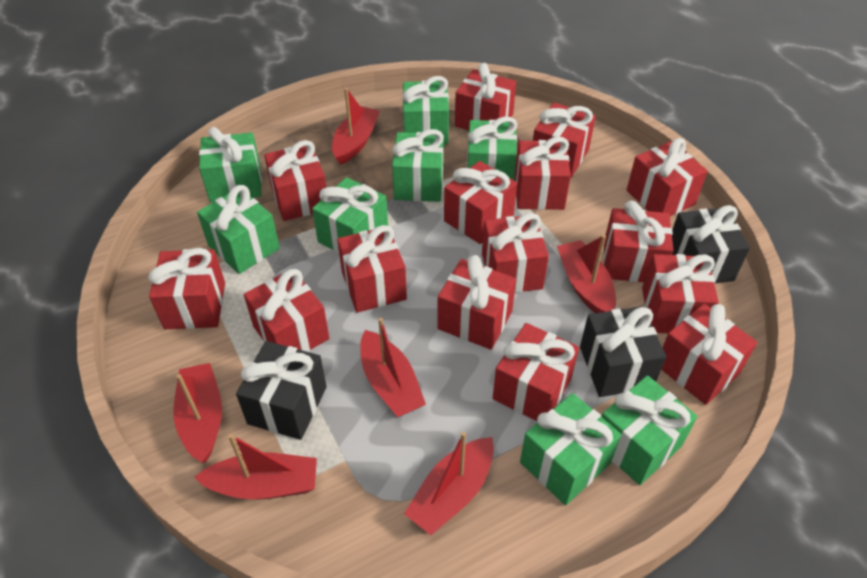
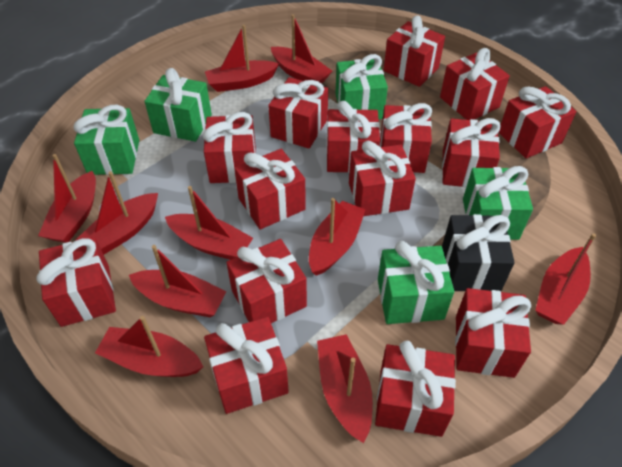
black gift: 3 -> 1
green gift: 8 -> 5
red boat: 6 -> 10

